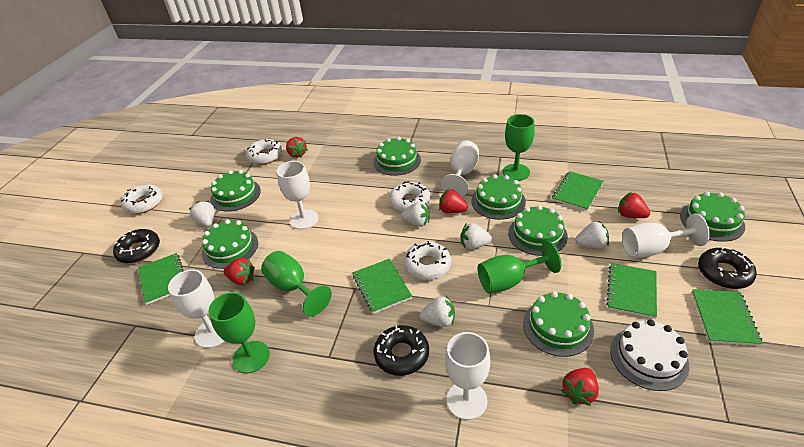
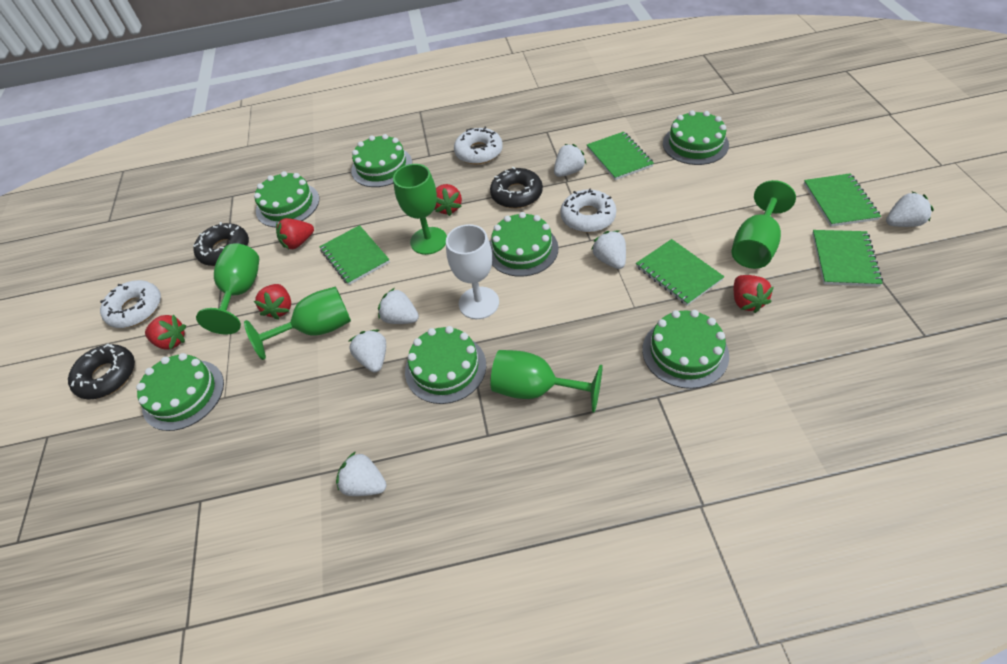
green goblet: 4 -> 5
white cake: 1 -> 0
white donut: 4 -> 3
white goblet: 5 -> 1
white strawberry: 5 -> 6

